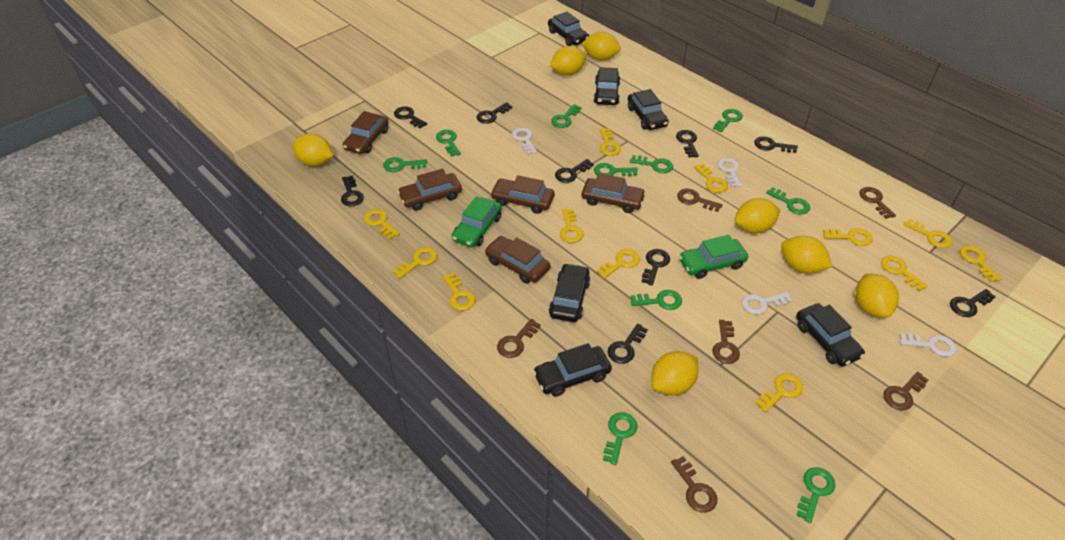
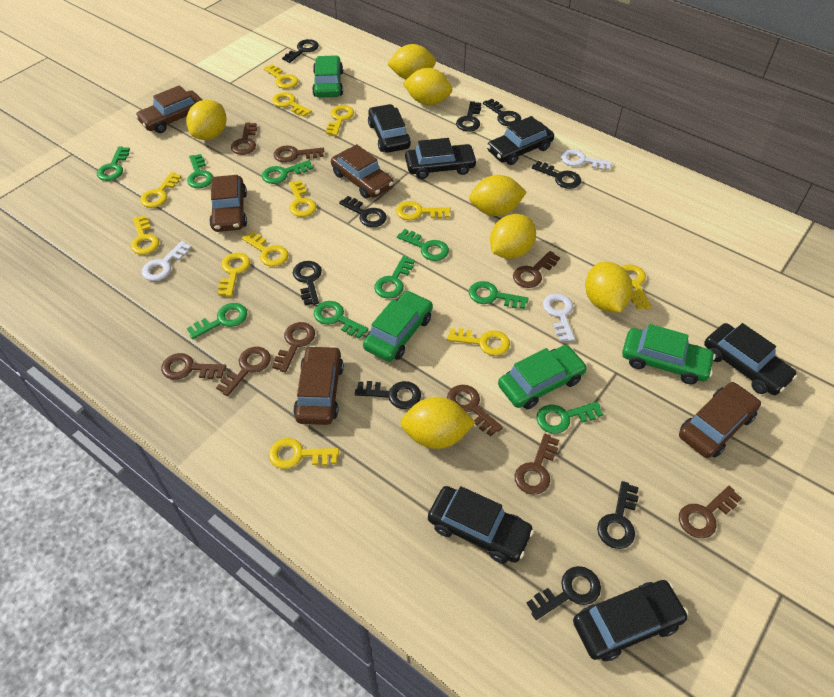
brown key: 6 -> 9
green car: 2 -> 4
green key: 10 -> 9
white key: 4 -> 3

